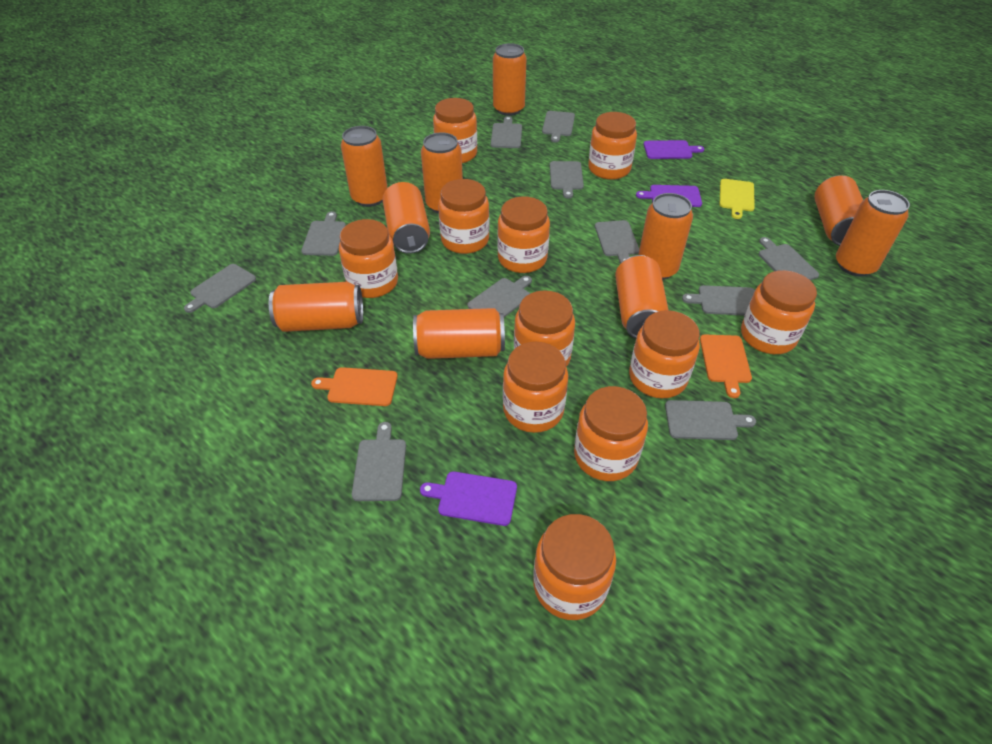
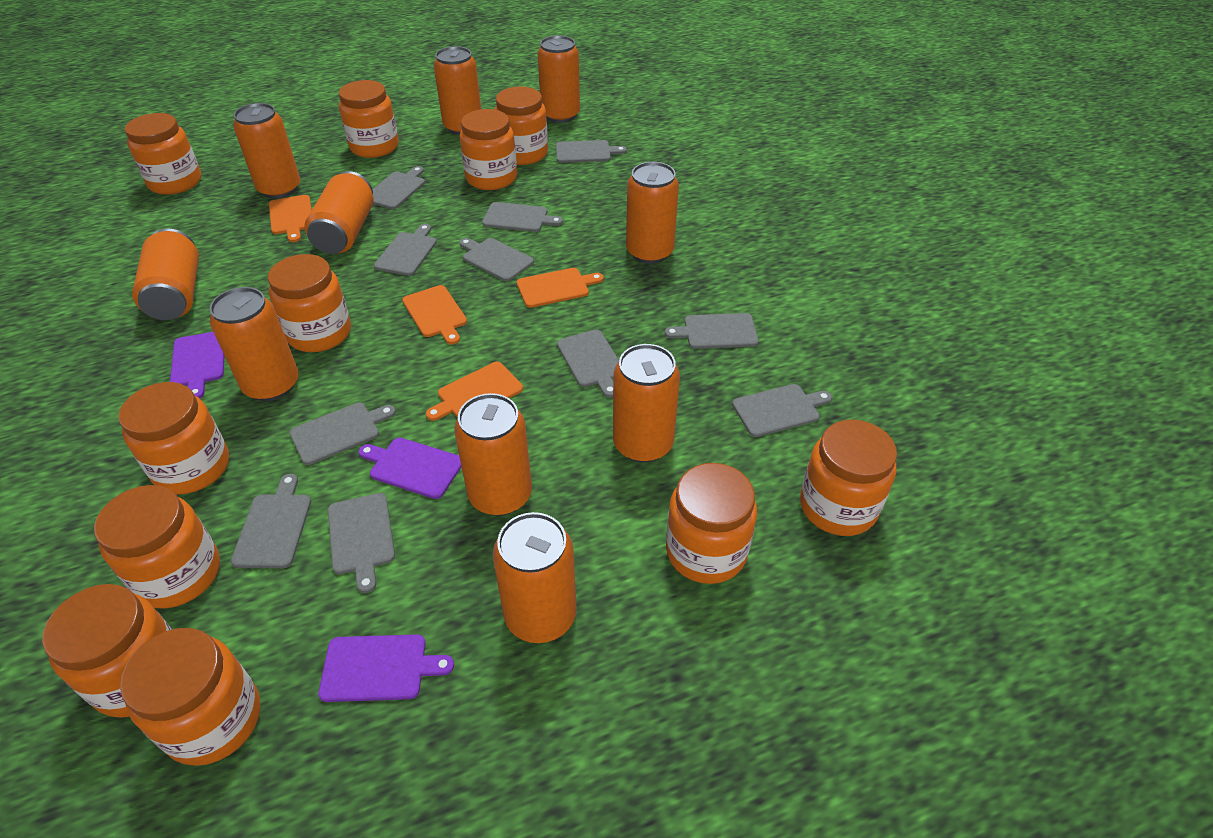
orange cutting board: 2 -> 4
yellow cutting board: 1 -> 0

